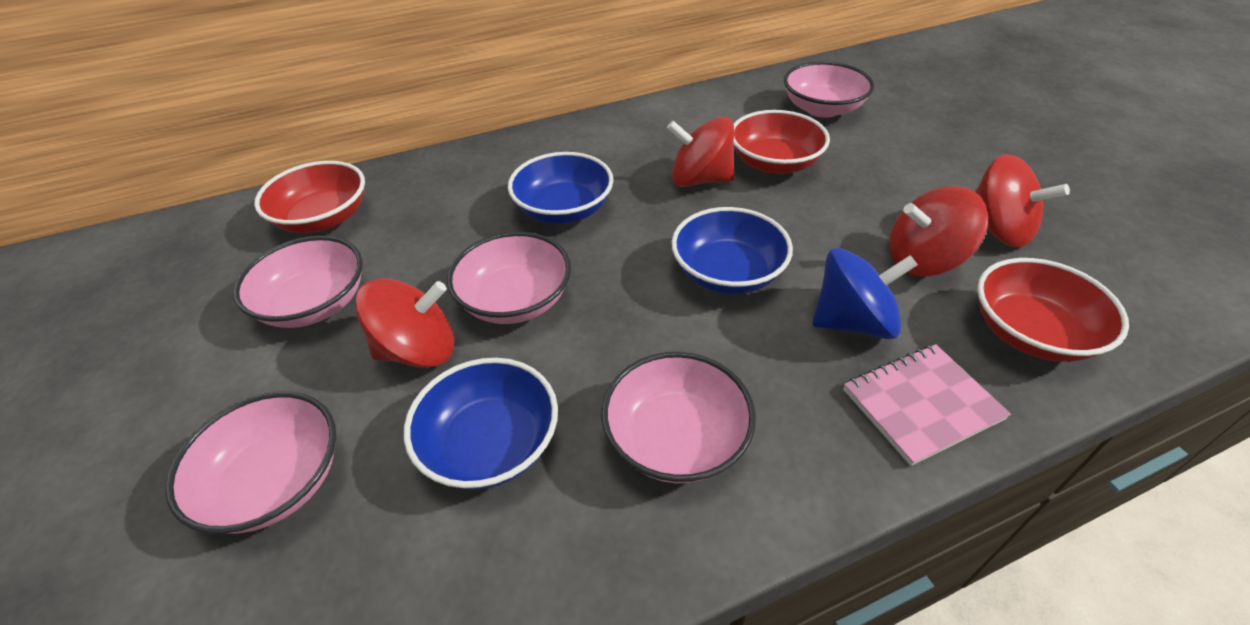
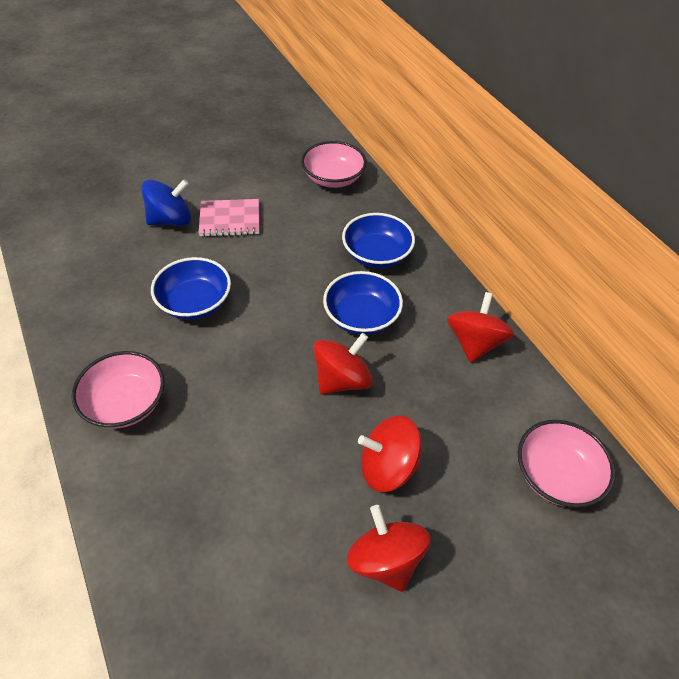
pink bowl: 5 -> 3
red bowl: 3 -> 0

